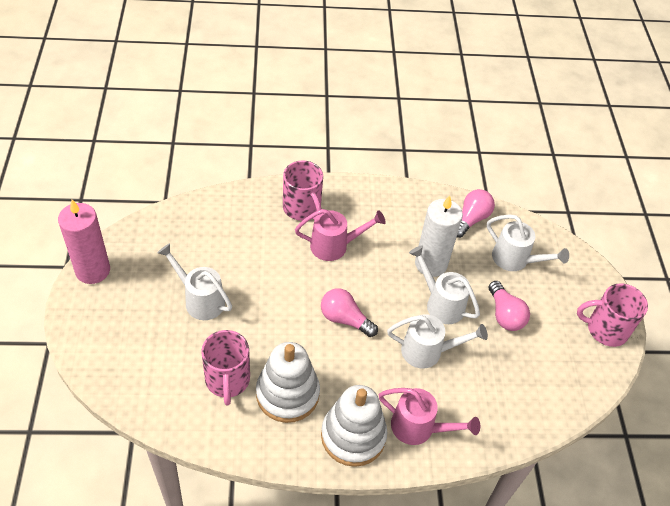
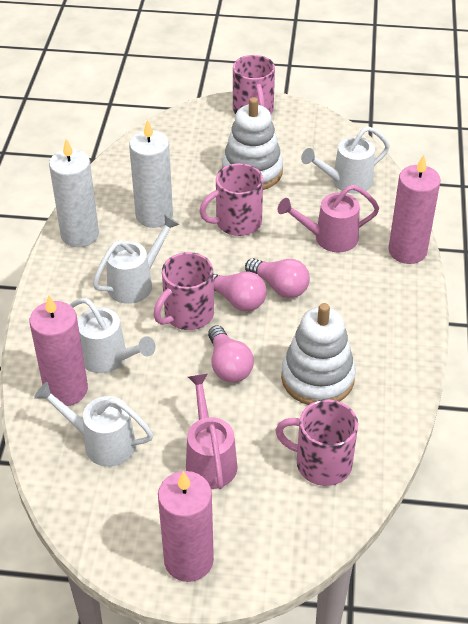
pink candle: 1 -> 3
pink mug: 3 -> 4
white candle: 1 -> 2

